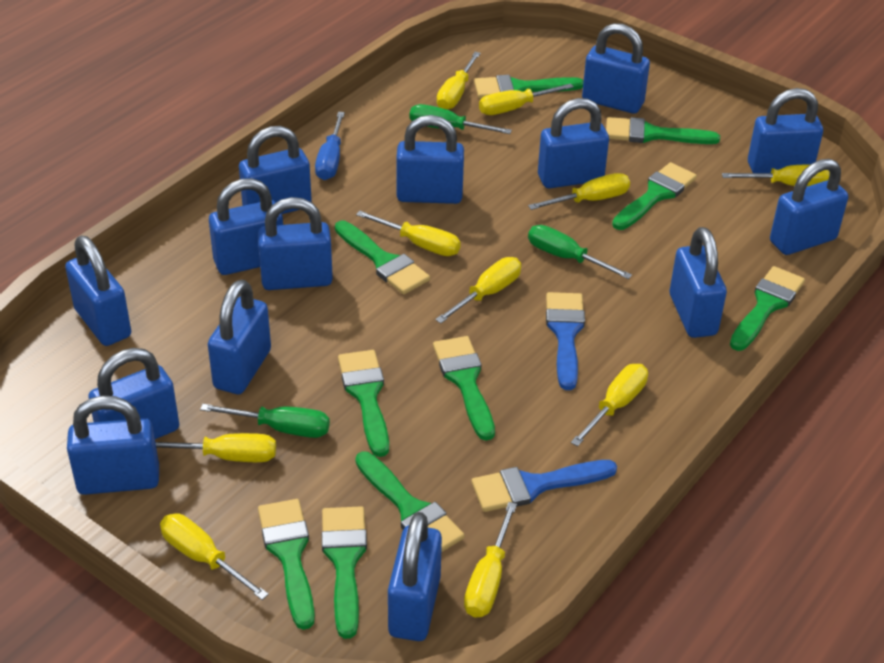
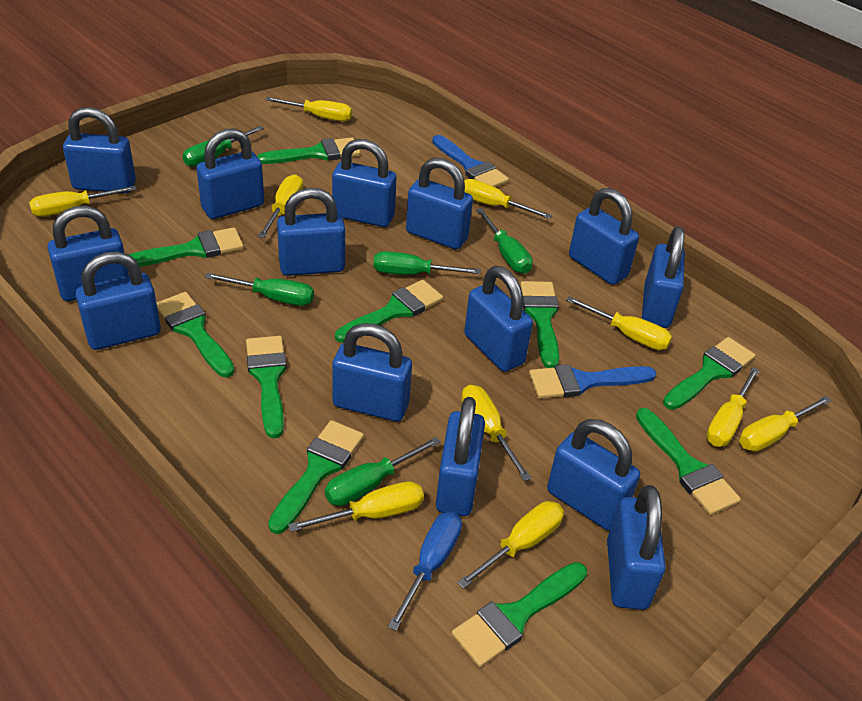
green screwdriver: 3 -> 5

